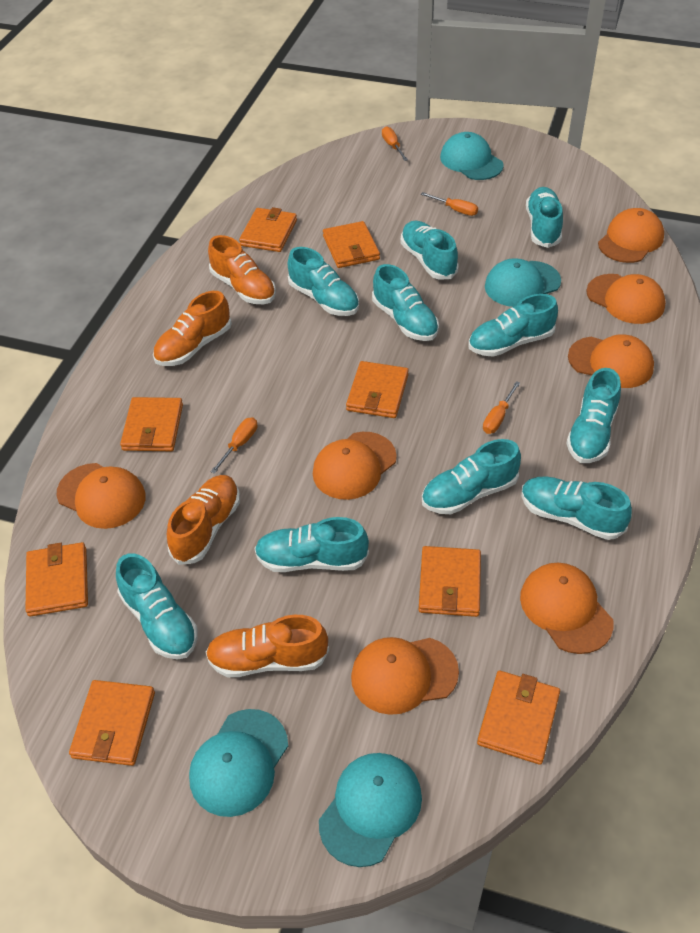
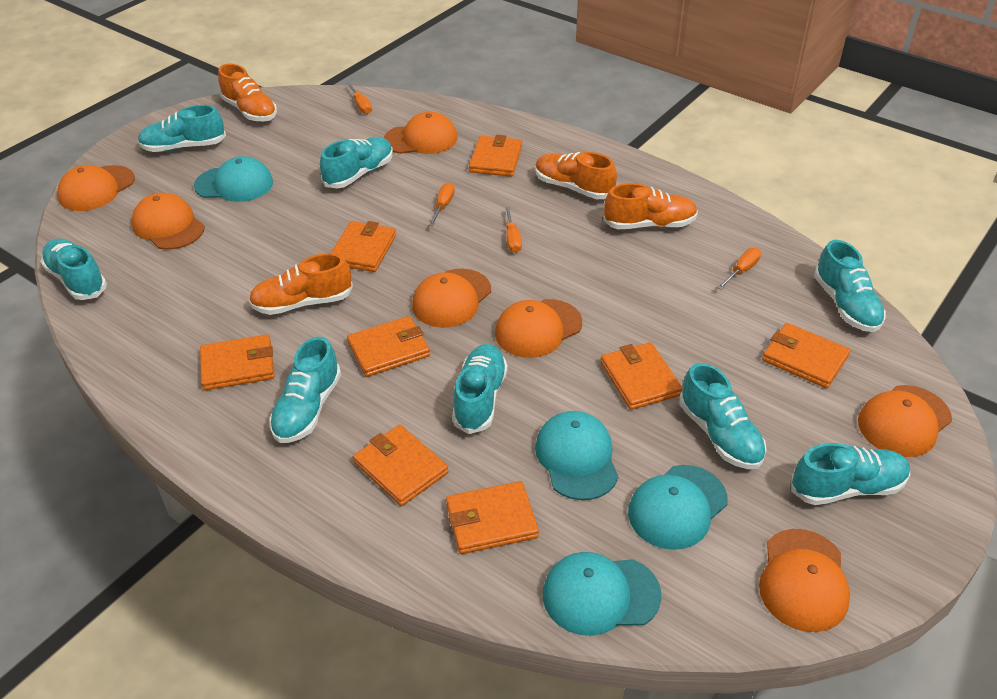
turquoise shoe: 10 -> 8

